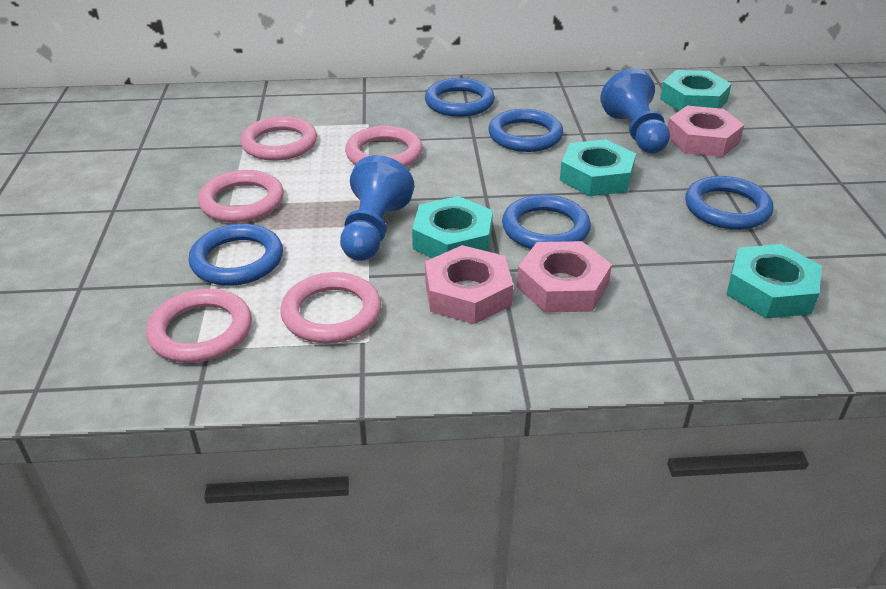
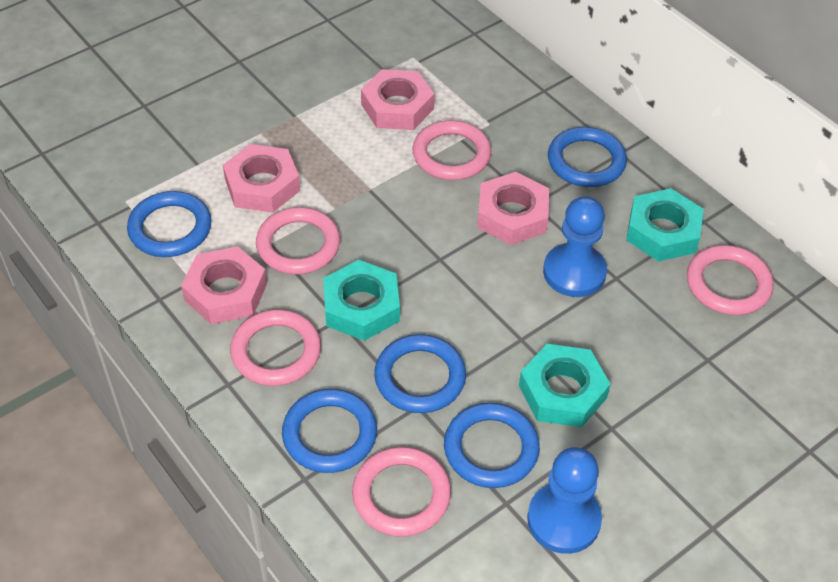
pink nut: 3 -> 4
turquoise nut: 4 -> 3

